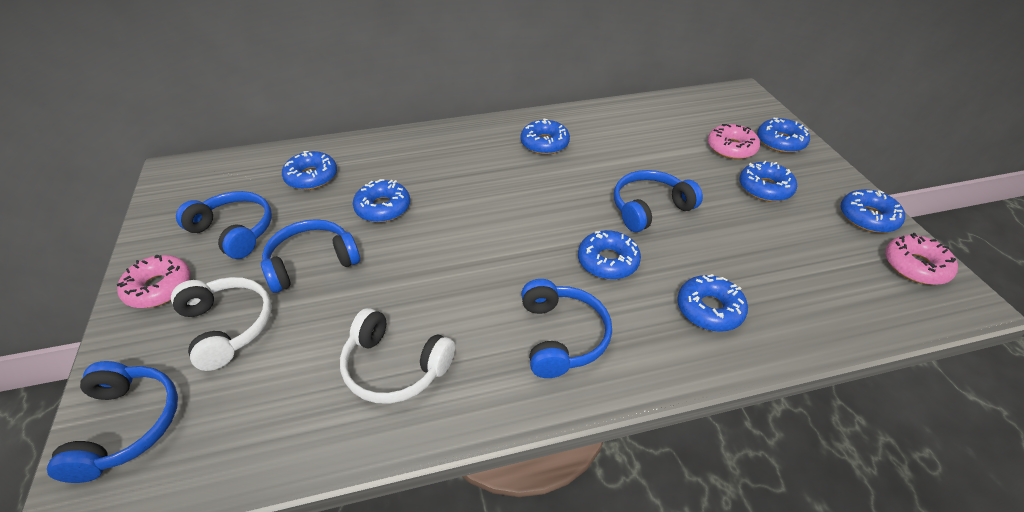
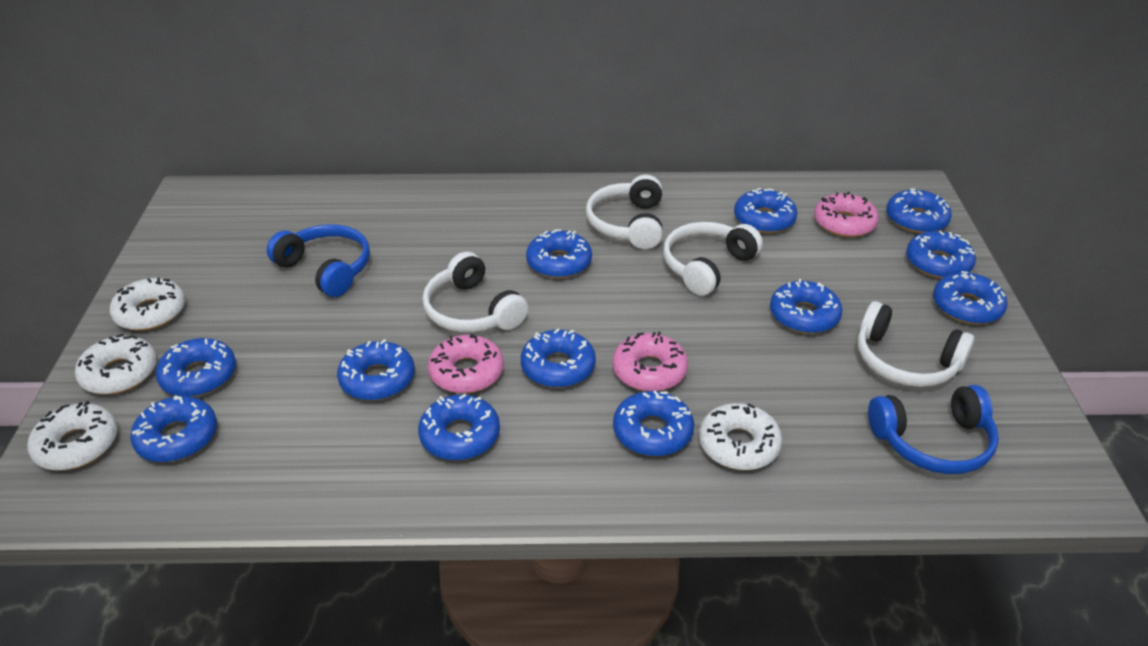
blue donut: 8 -> 12
blue headphones: 5 -> 2
white donut: 0 -> 4
white headphones: 2 -> 4

